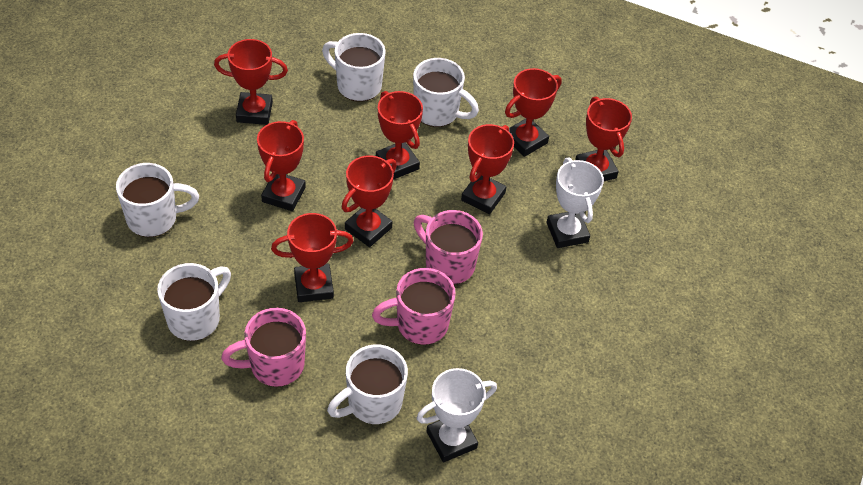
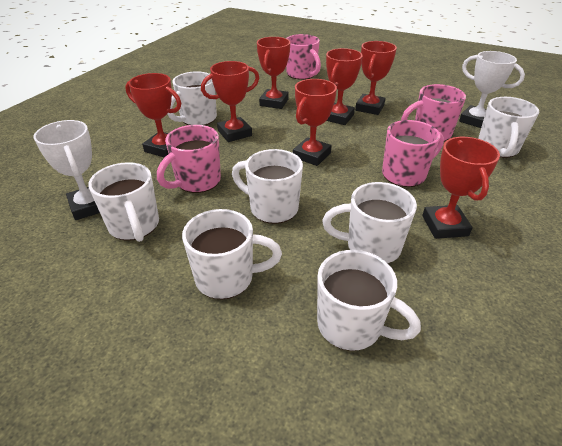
pink mug: 3 -> 4
red trophy: 8 -> 7
white mug: 5 -> 7

